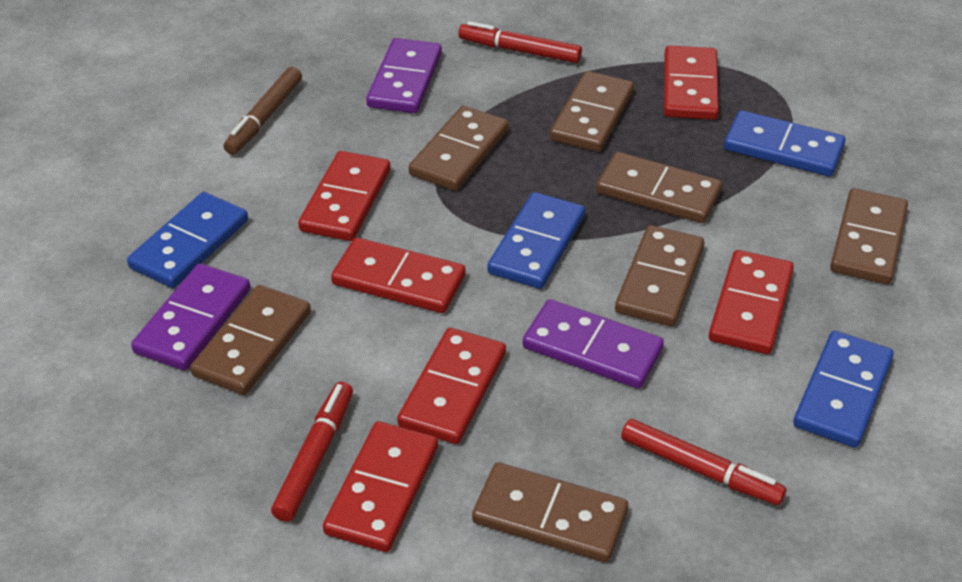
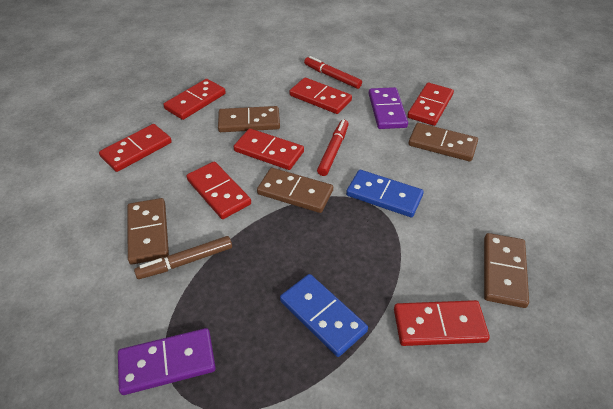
blue domino: 4 -> 2
brown domino: 7 -> 5
purple domino: 3 -> 2
red domino: 6 -> 7
red marker: 3 -> 2

